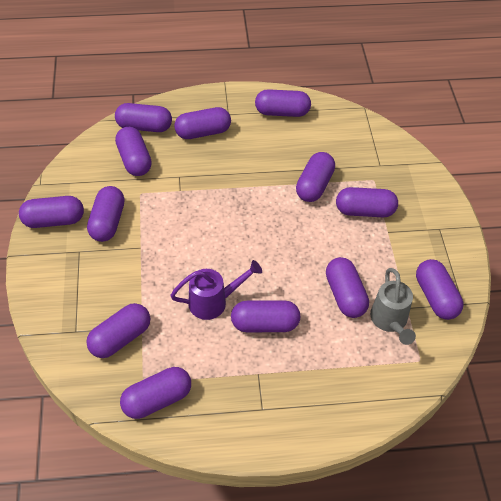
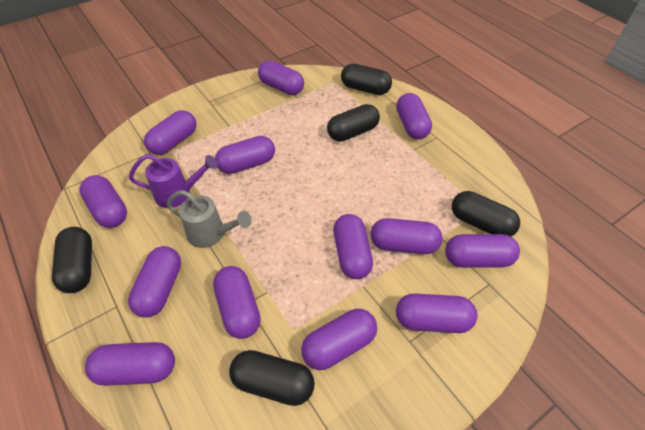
black capsule: 0 -> 5

